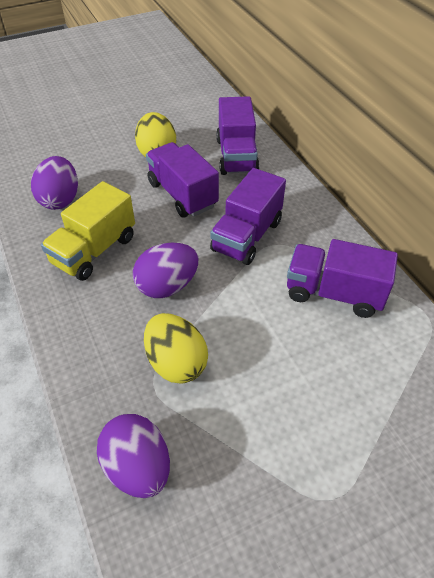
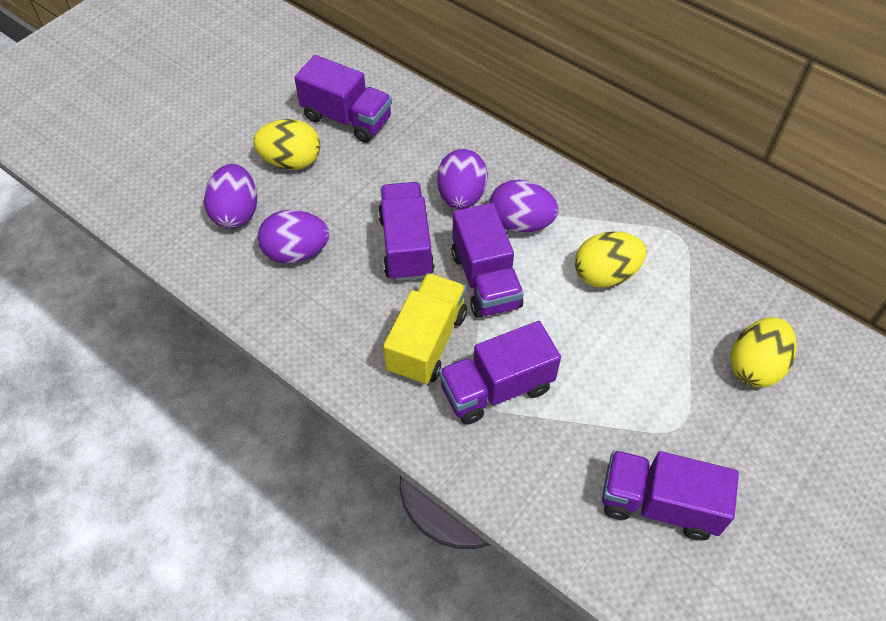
purple egg: 3 -> 4
purple truck: 4 -> 5
yellow egg: 2 -> 3

